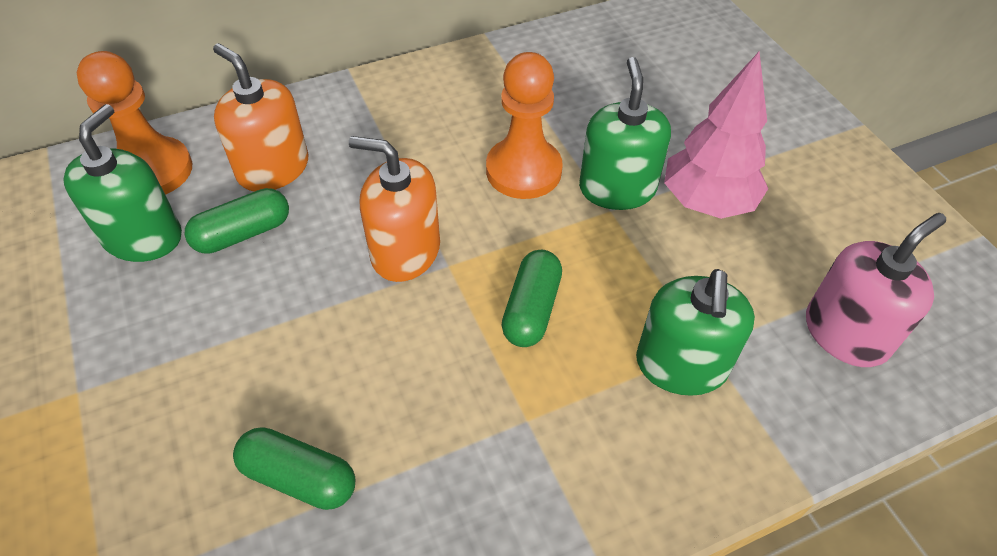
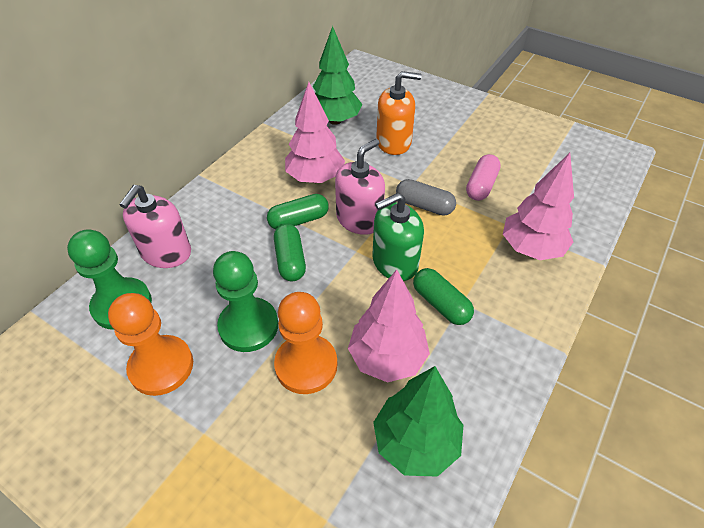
green pawn: 0 -> 2
green soap dispenser: 3 -> 1
green tree: 0 -> 2
grey capsule: 0 -> 1
orange soap dispenser: 2 -> 1
pink capsule: 0 -> 1
pink soap dispenser: 1 -> 2
pink tree: 1 -> 3

